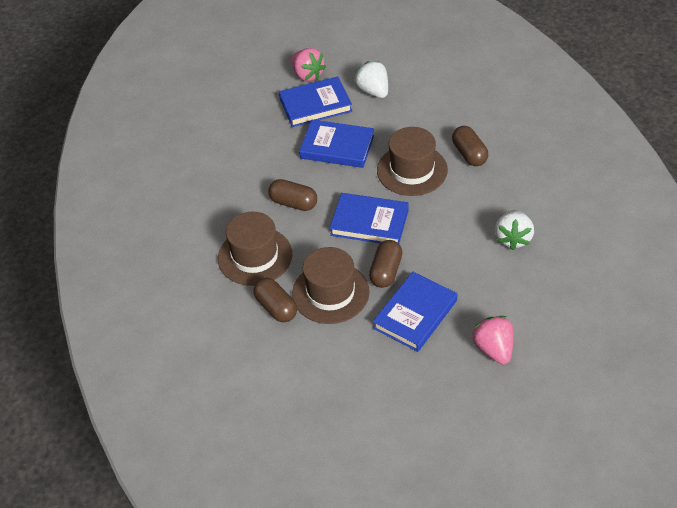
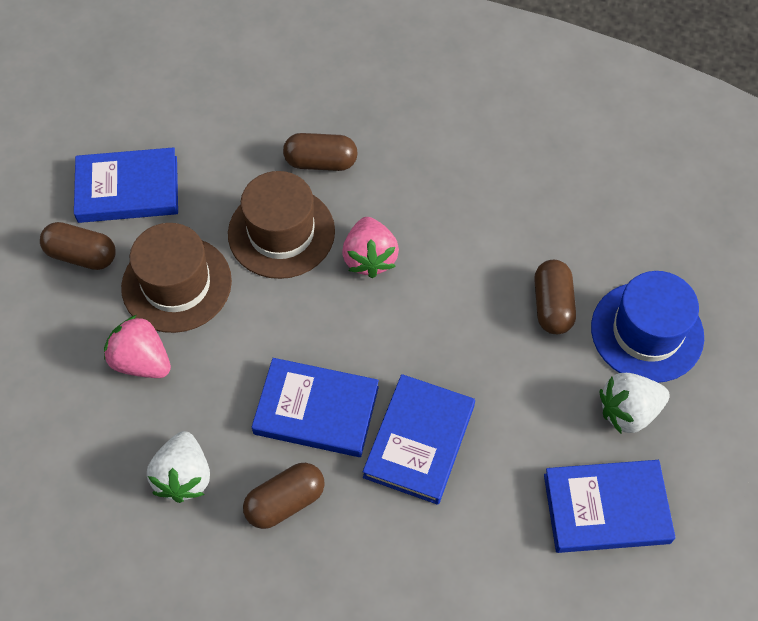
blue hat: 0 -> 1
brown hat: 3 -> 2

